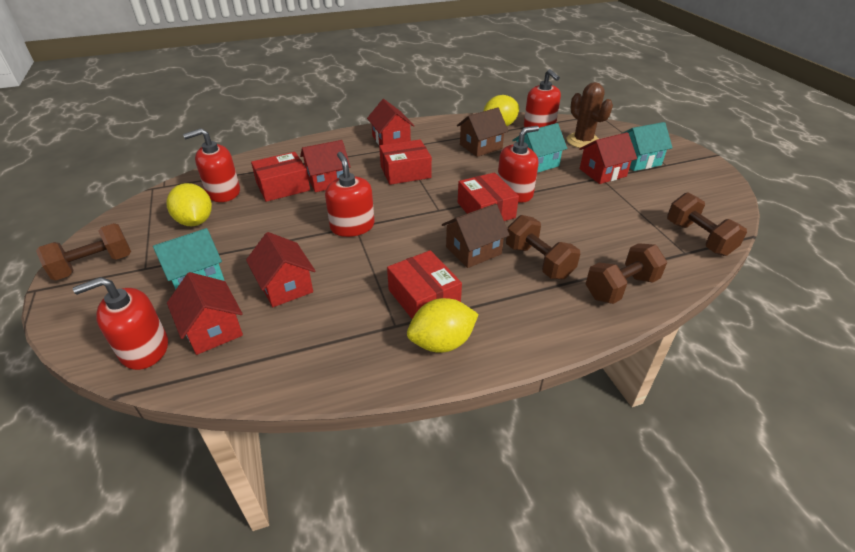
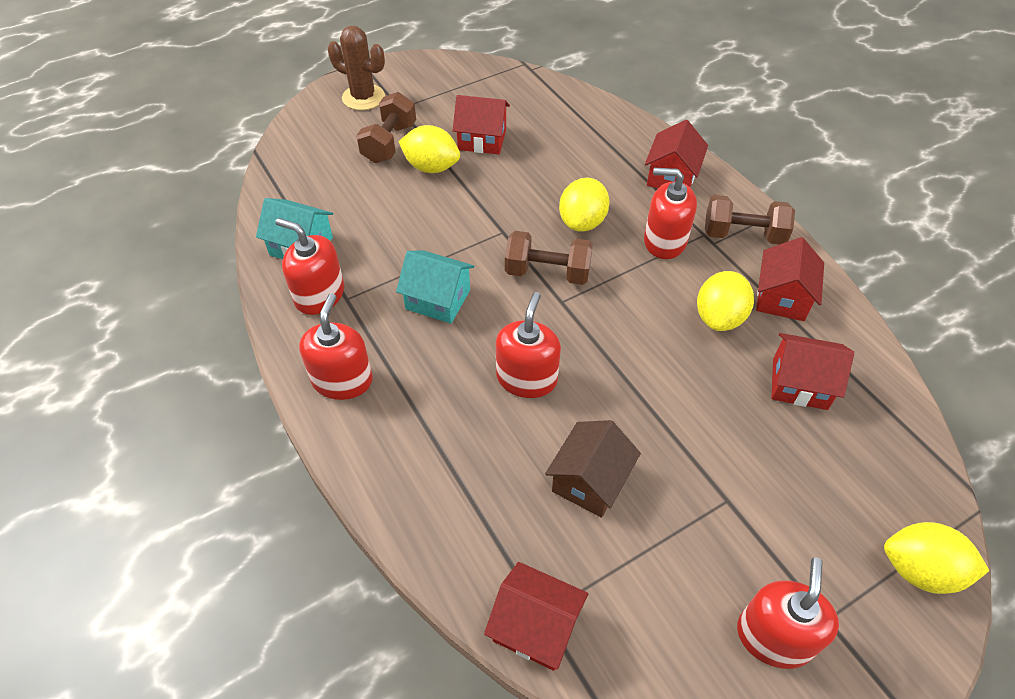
brown dumbbell: 4 -> 3
brown house: 2 -> 1
red box: 4 -> 0
turquoise house: 3 -> 2
yellow lemon: 3 -> 4

